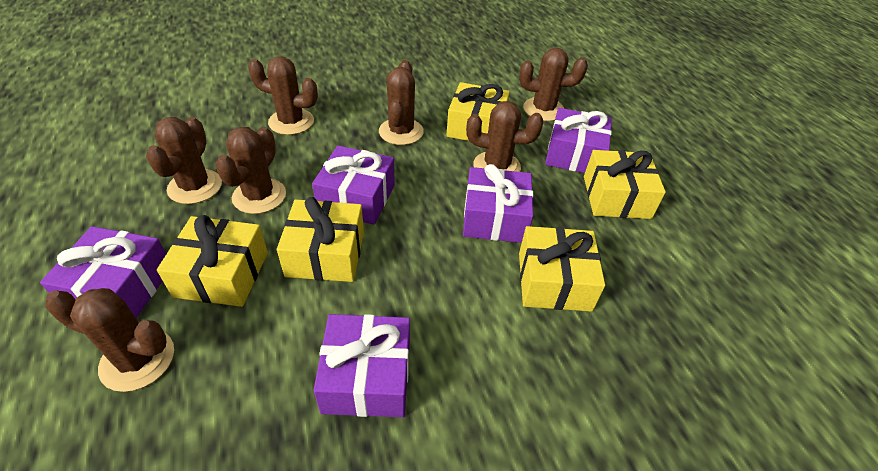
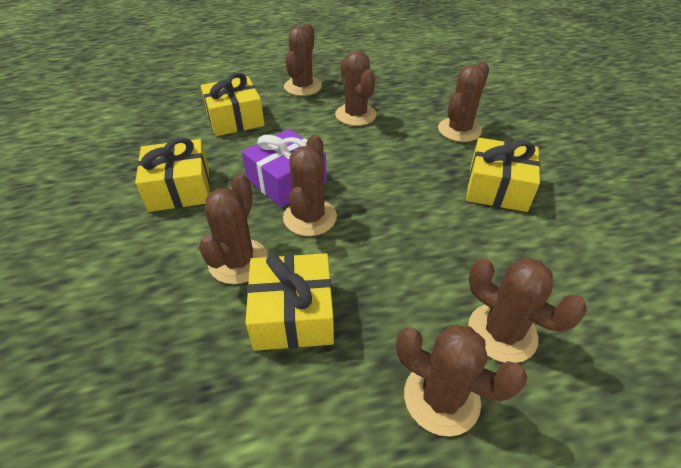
purple gift: 5 -> 1
yellow gift: 5 -> 4

